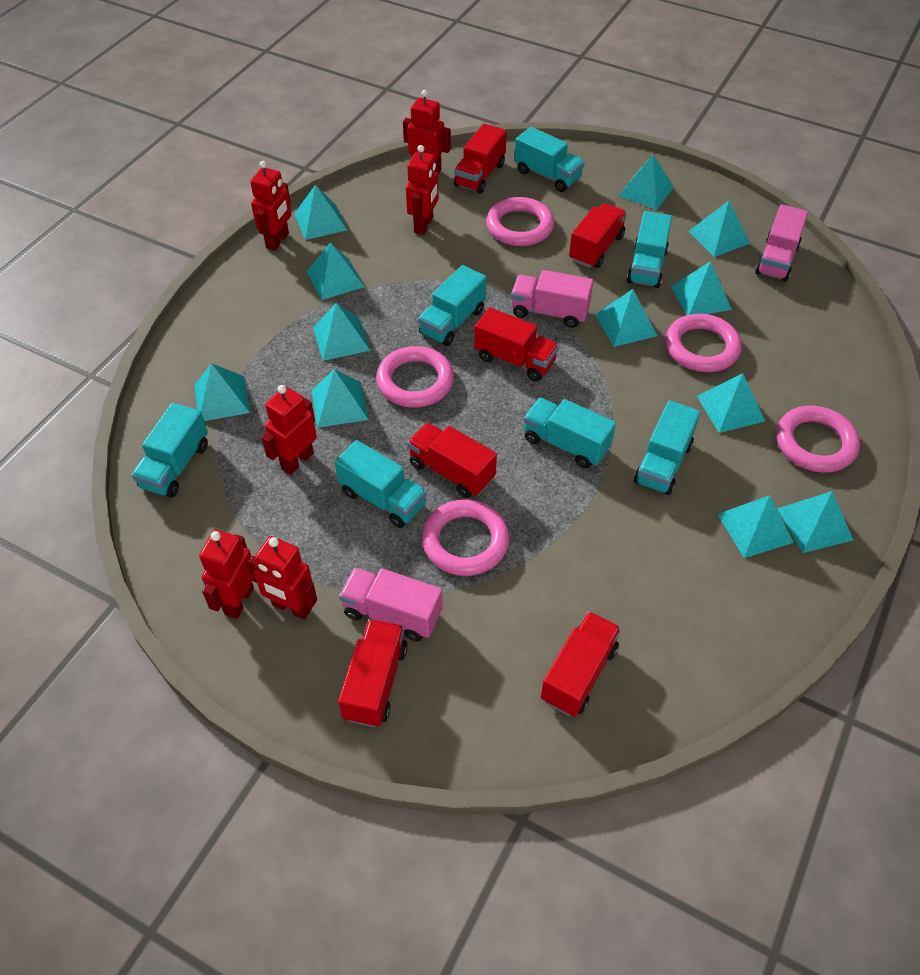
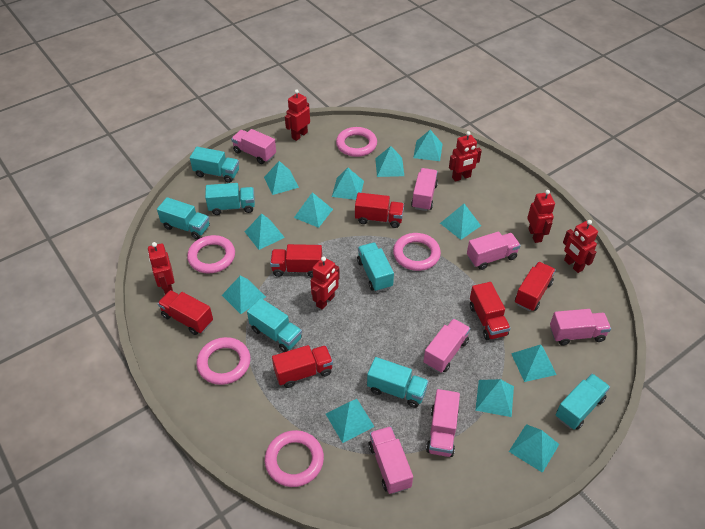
pink truck: 3 -> 7

